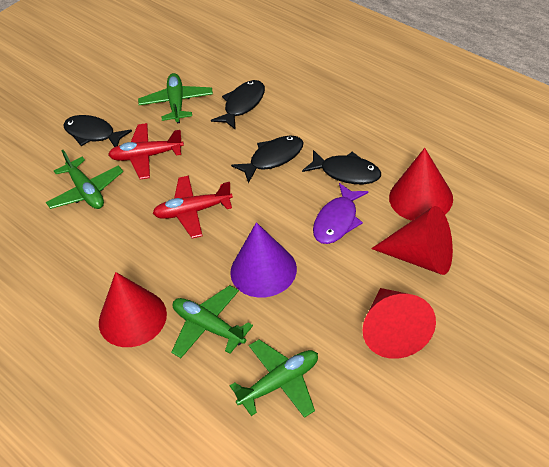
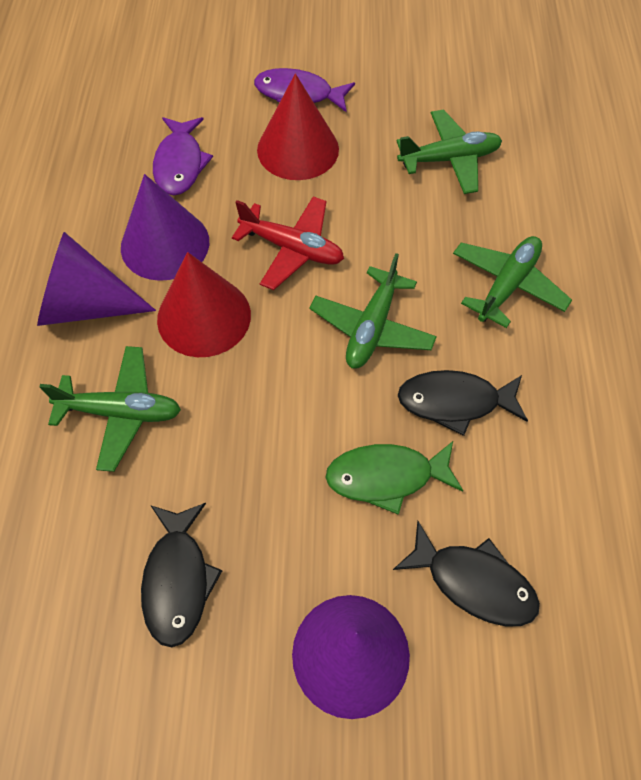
black fish: 4 -> 3
green fish: 0 -> 1
purple cone: 1 -> 3
purple fish: 1 -> 2
red cone: 4 -> 2
red plane: 2 -> 1

